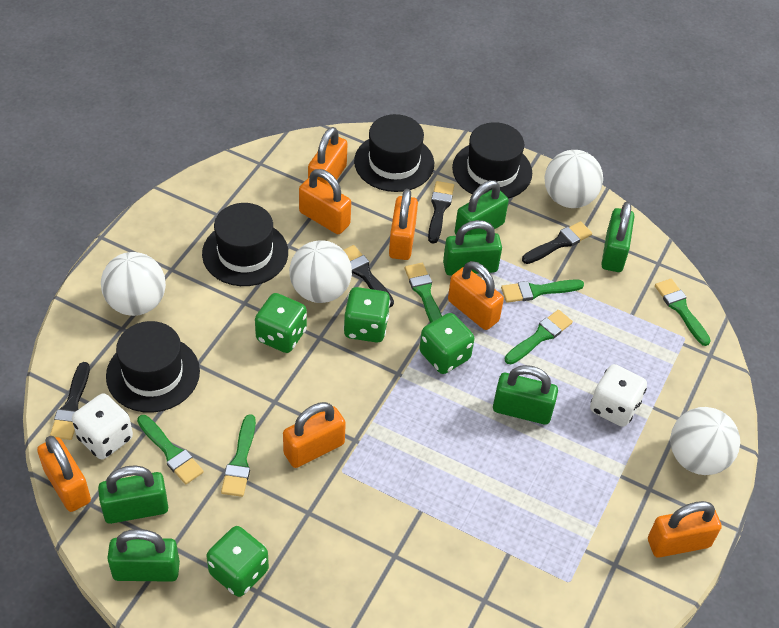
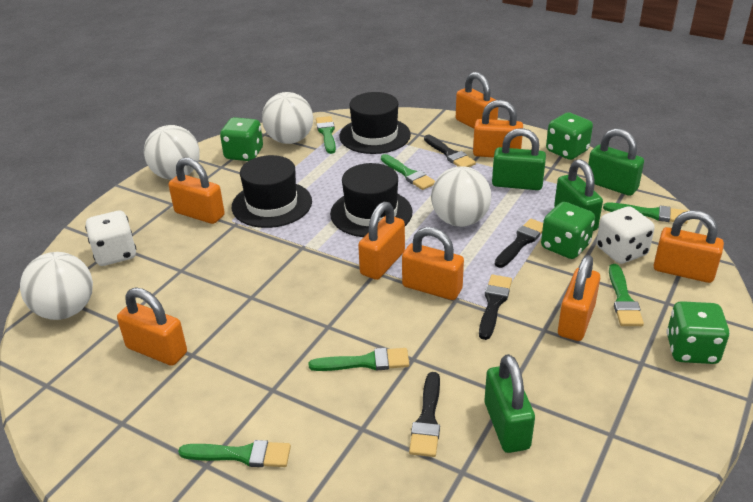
black hat: 4 -> 3
green padlock: 6 -> 4
orange padlock: 7 -> 8

